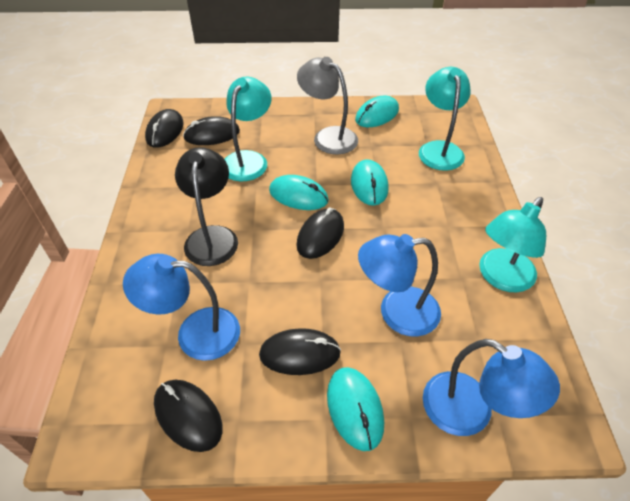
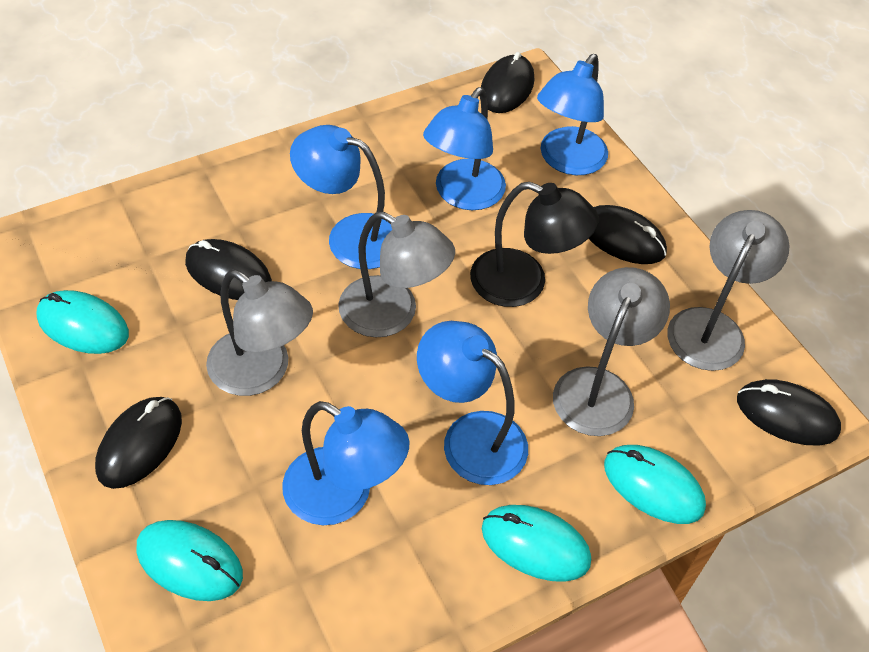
blue lamp: 3 -> 5
grey lamp: 1 -> 4
turquoise lamp: 3 -> 0

